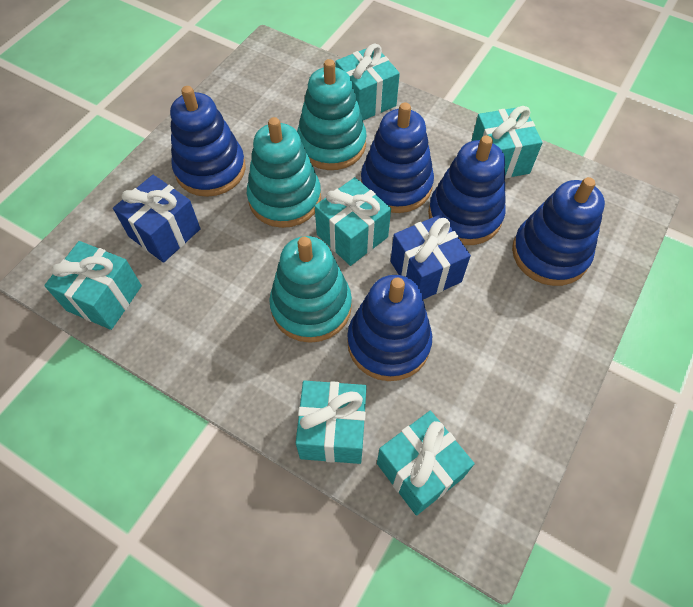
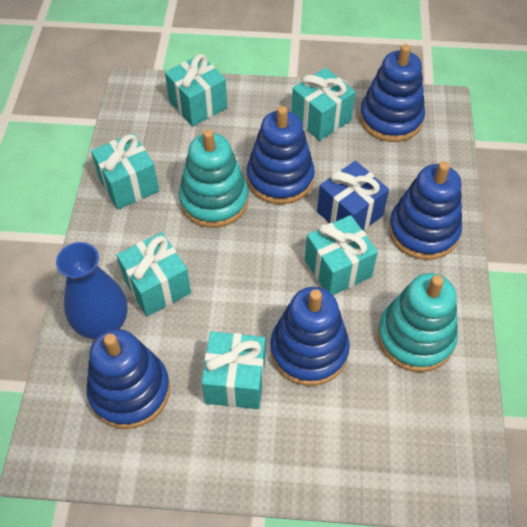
blue gift: 2 -> 1
blue vase: 0 -> 1
turquoise stacking toy: 3 -> 2

